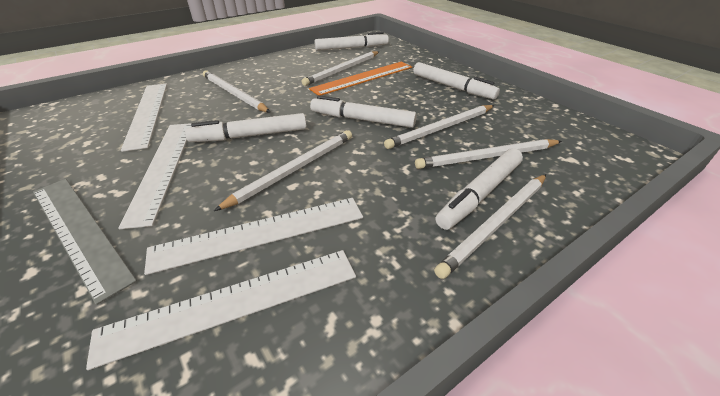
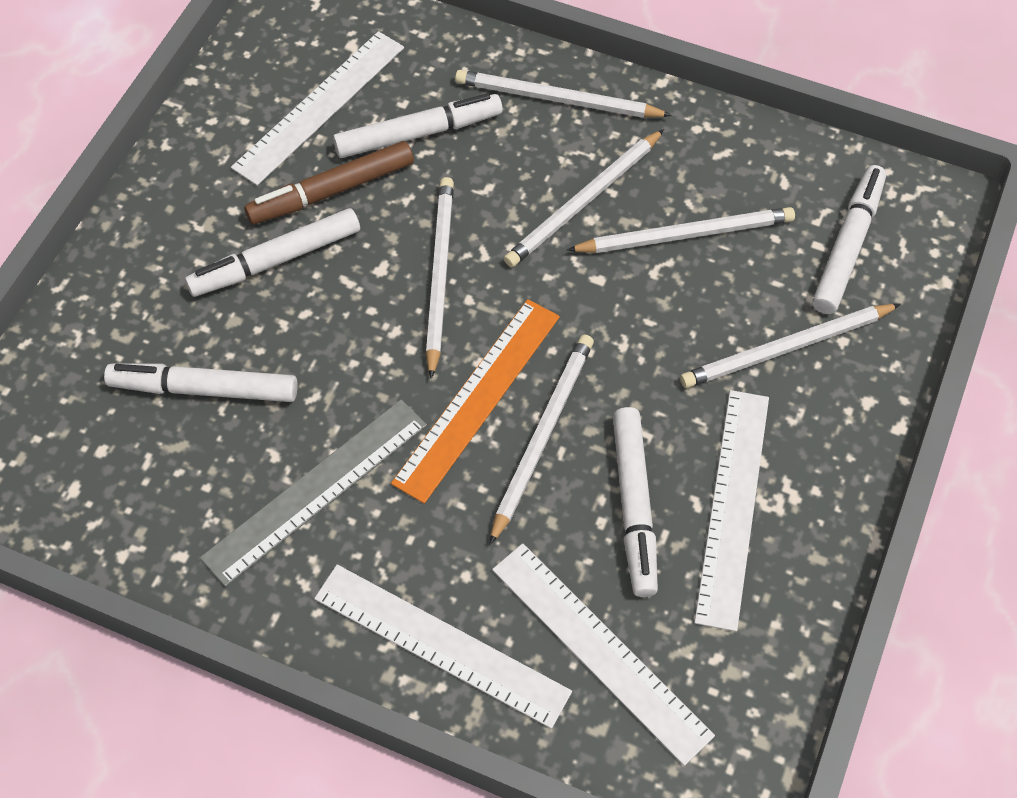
brown marker: 0 -> 1

